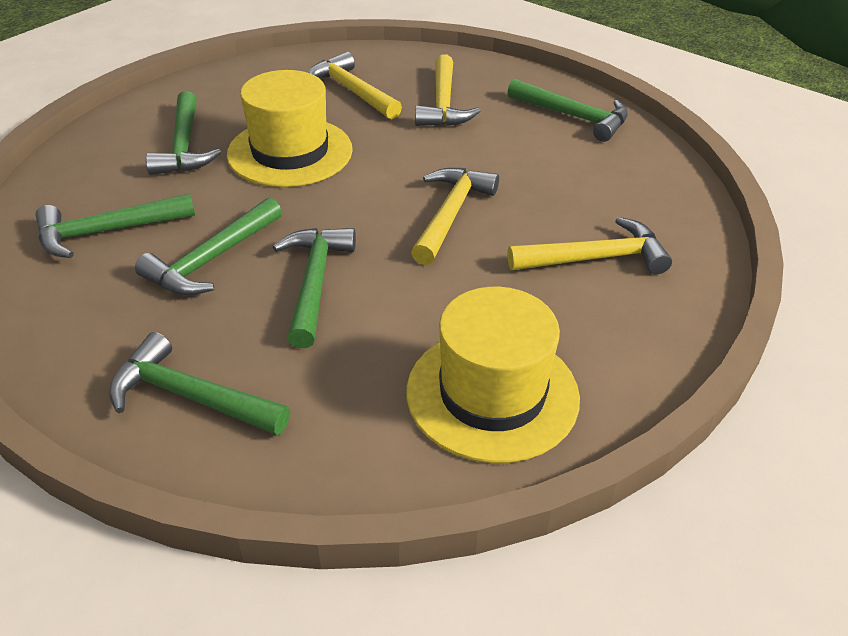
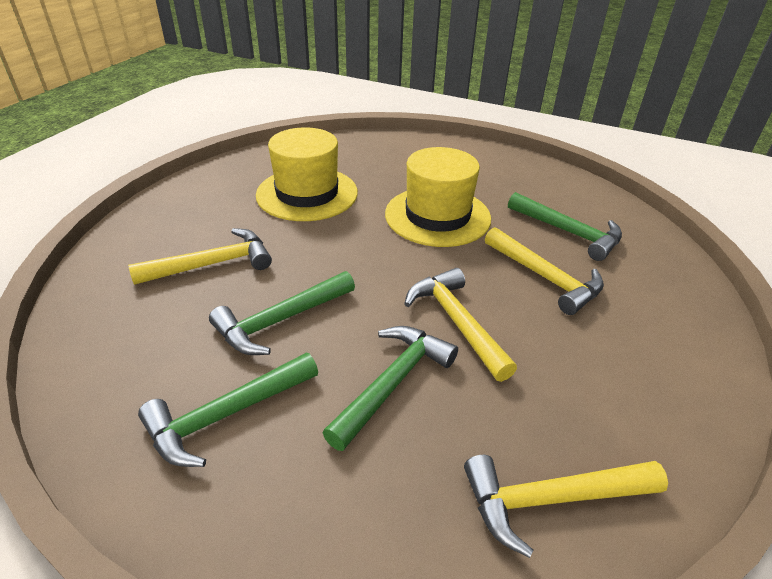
green hammer: 6 -> 4

